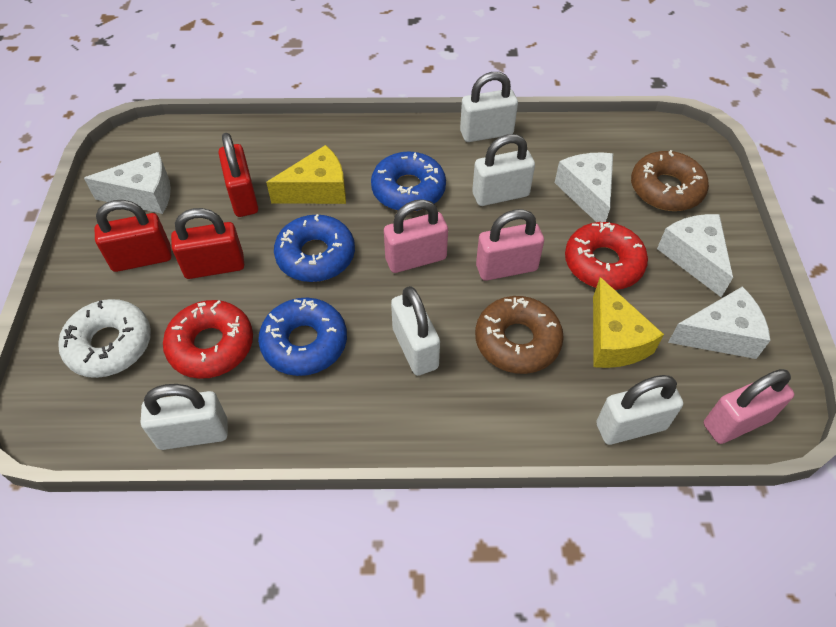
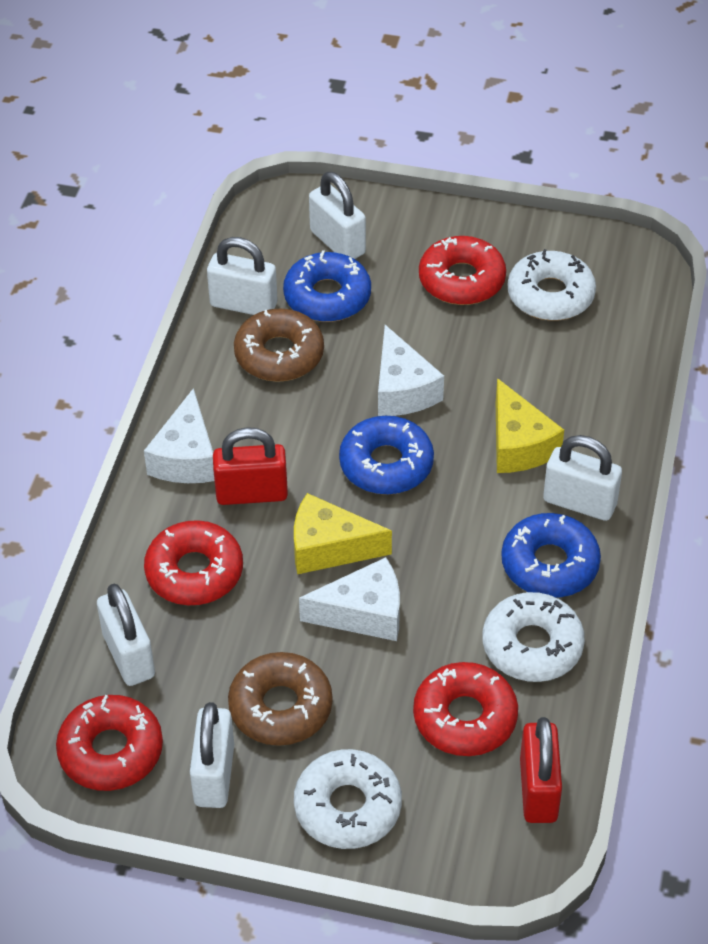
pink padlock: 3 -> 0
red donut: 2 -> 4
red padlock: 3 -> 2
white cheese: 4 -> 3
white donut: 1 -> 3

